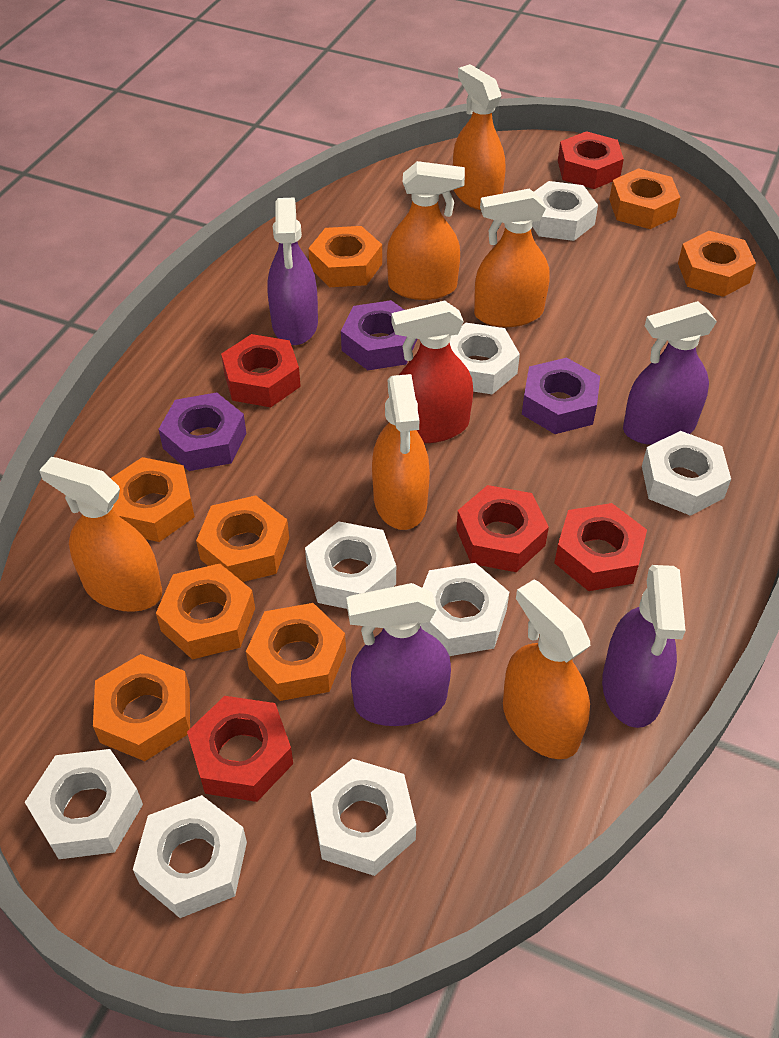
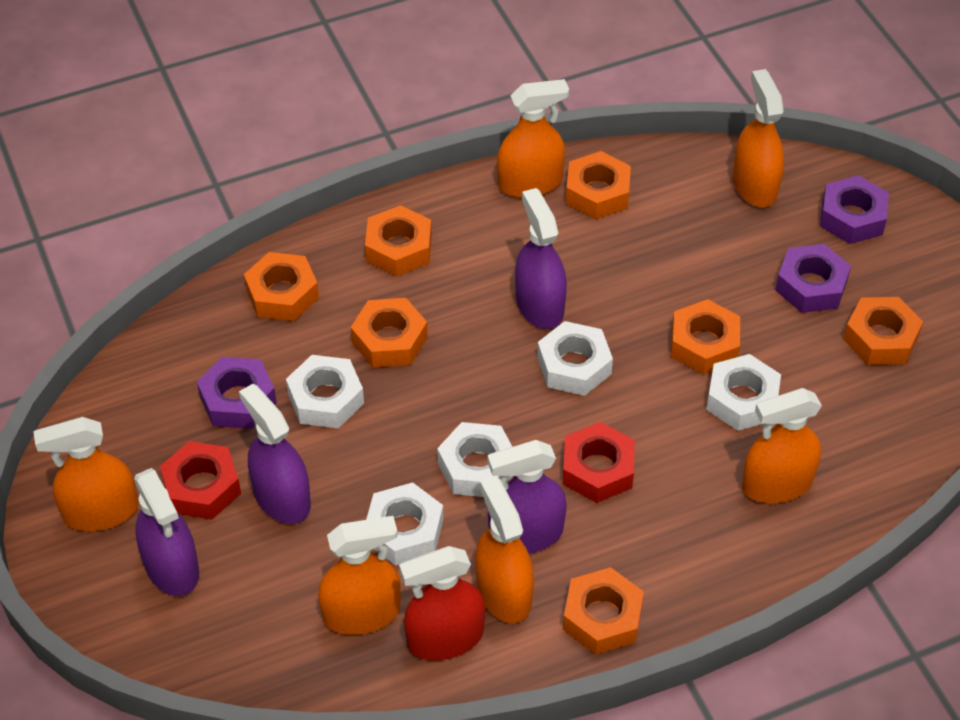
orange nut: 8 -> 7
red nut: 5 -> 2
white nut: 8 -> 5

